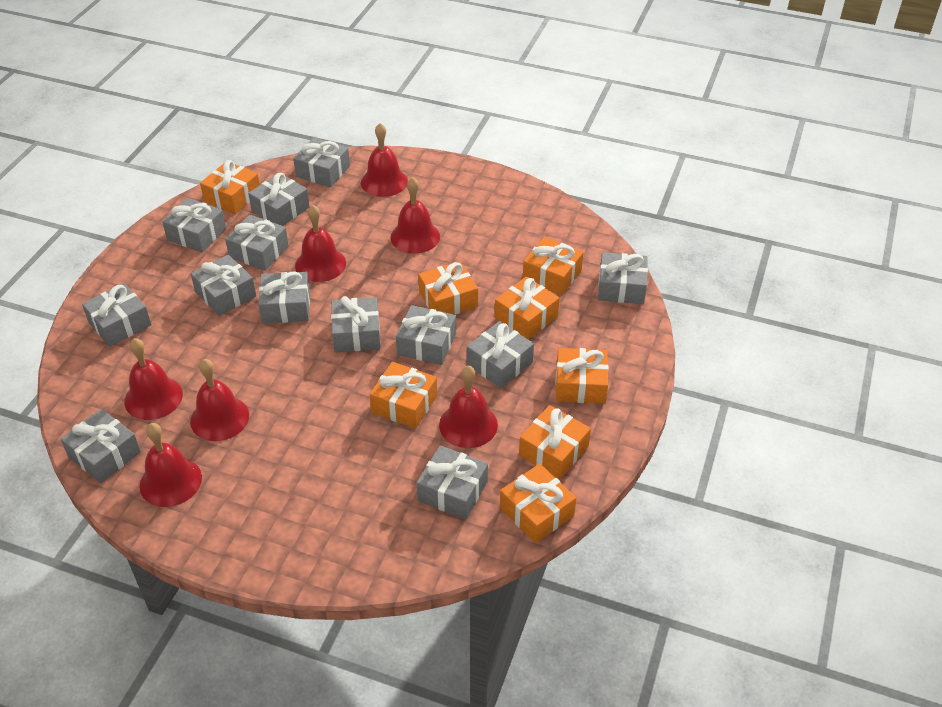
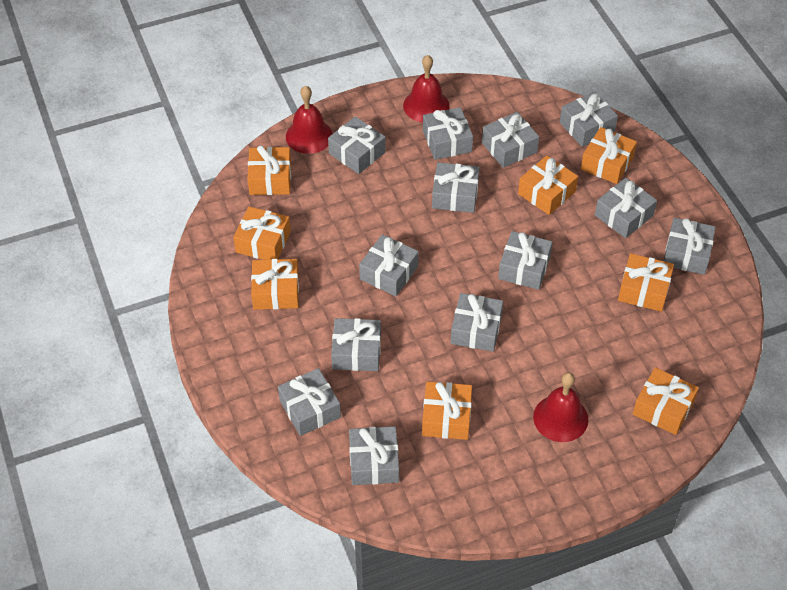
red bell: 7 -> 3

